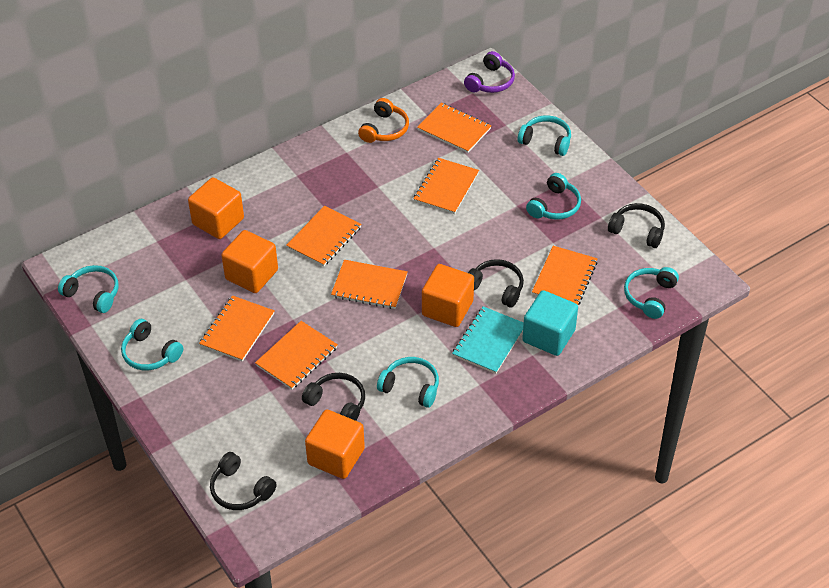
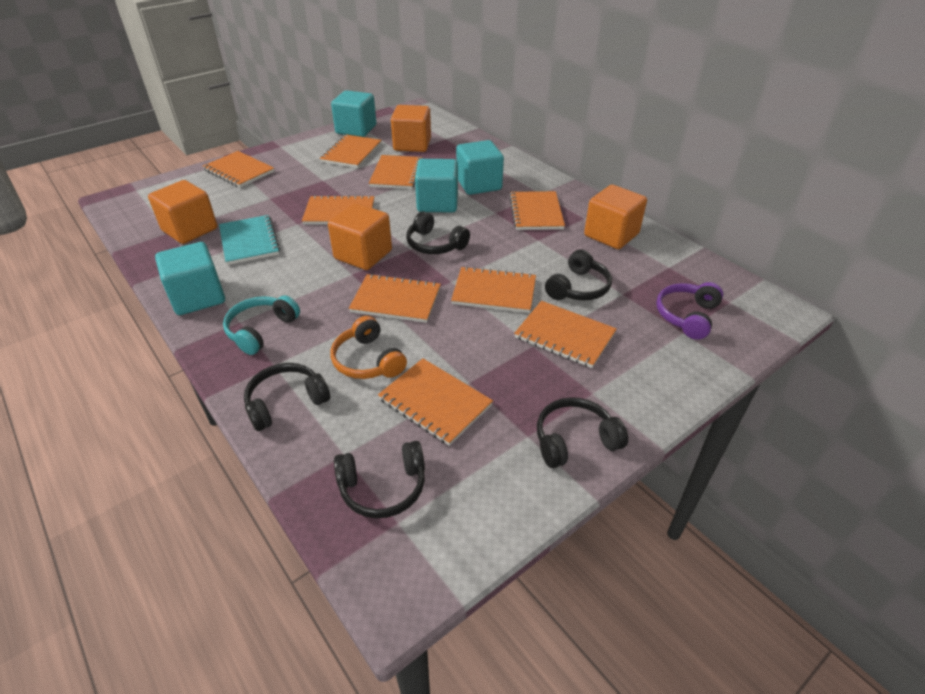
black headphones: 4 -> 5
orange notebook: 7 -> 9
turquoise cube: 1 -> 4
turquoise headphones: 6 -> 1

